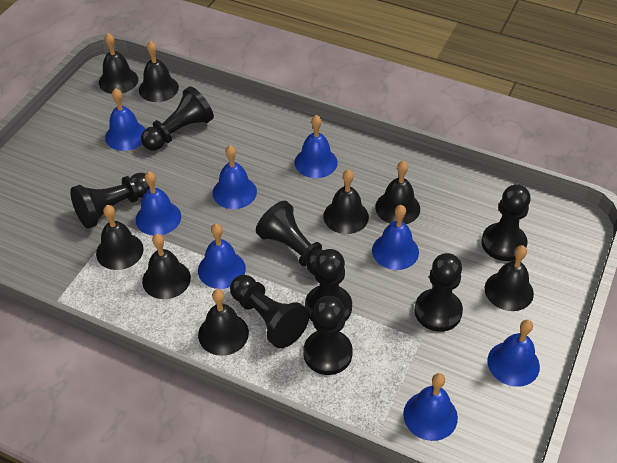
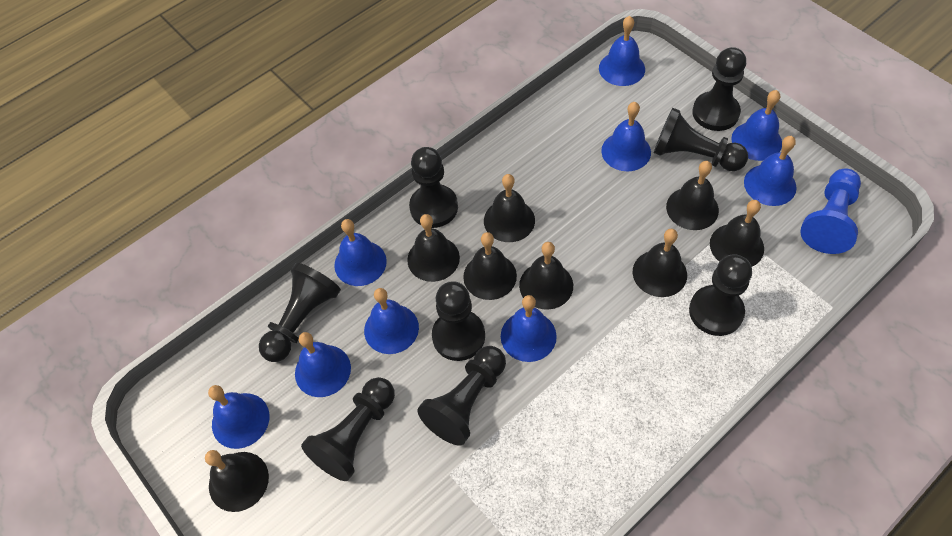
blue bell: 8 -> 9
blue pawn: 0 -> 1

